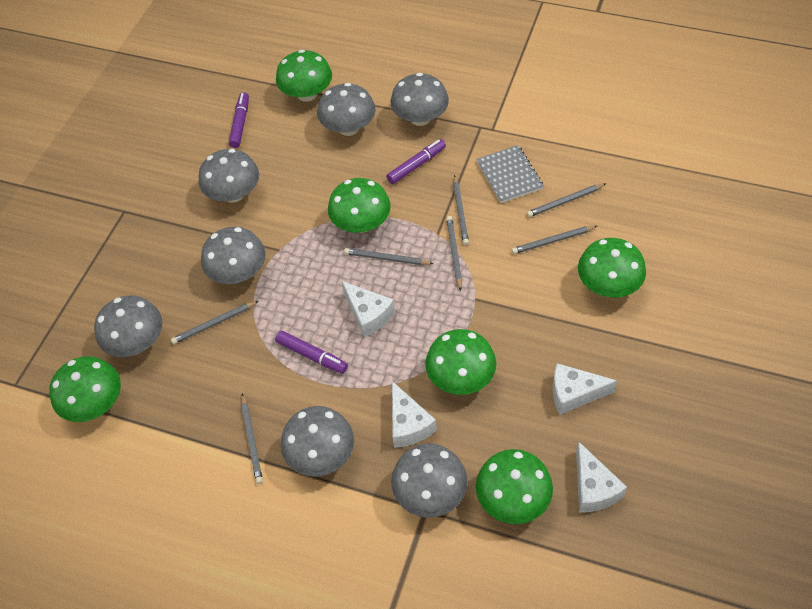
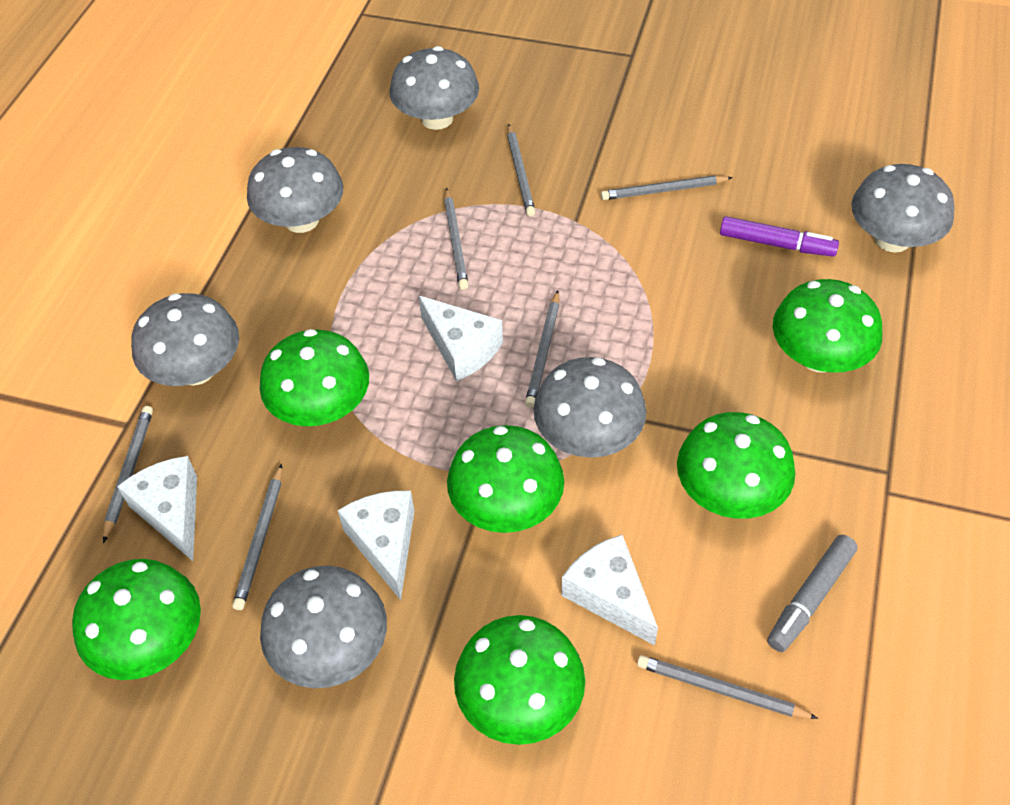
grey marker: 0 -> 1
grey mushroom: 7 -> 6
grey notebook: 1 -> 0
purple marker: 3 -> 1

